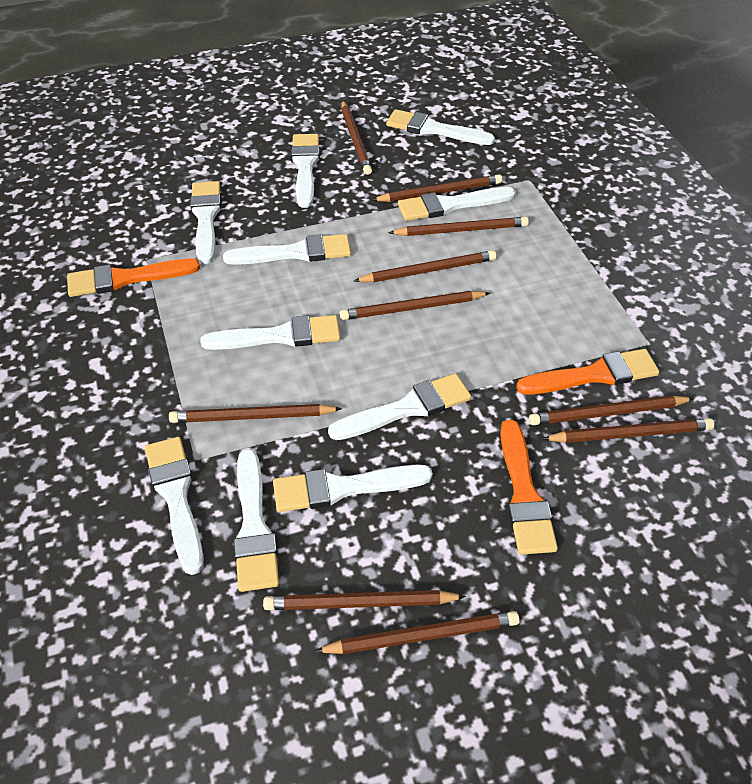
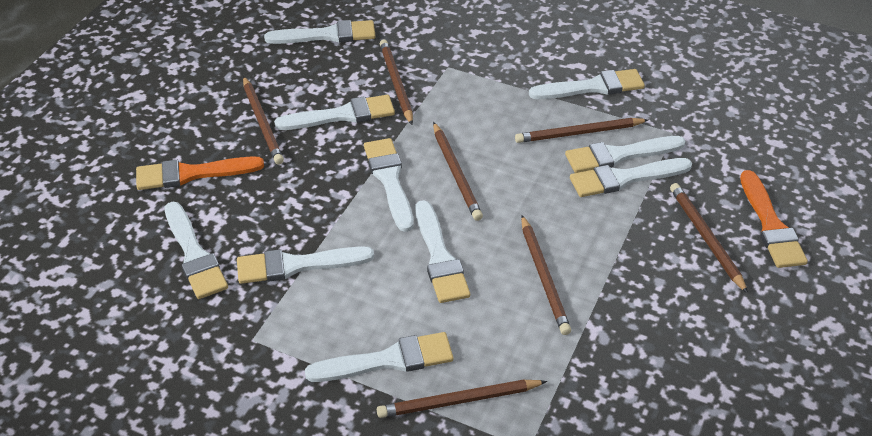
brown pencil: 10 -> 7
orange brush: 3 -> 2

